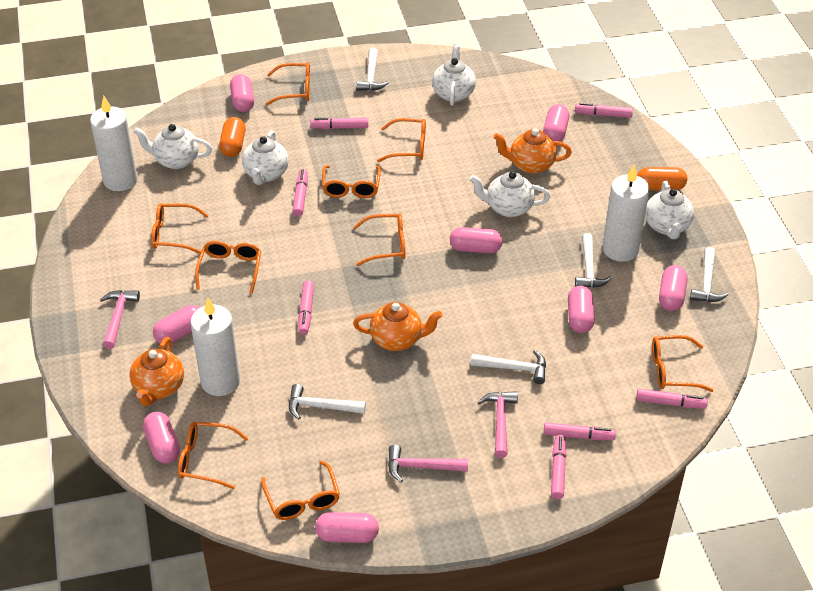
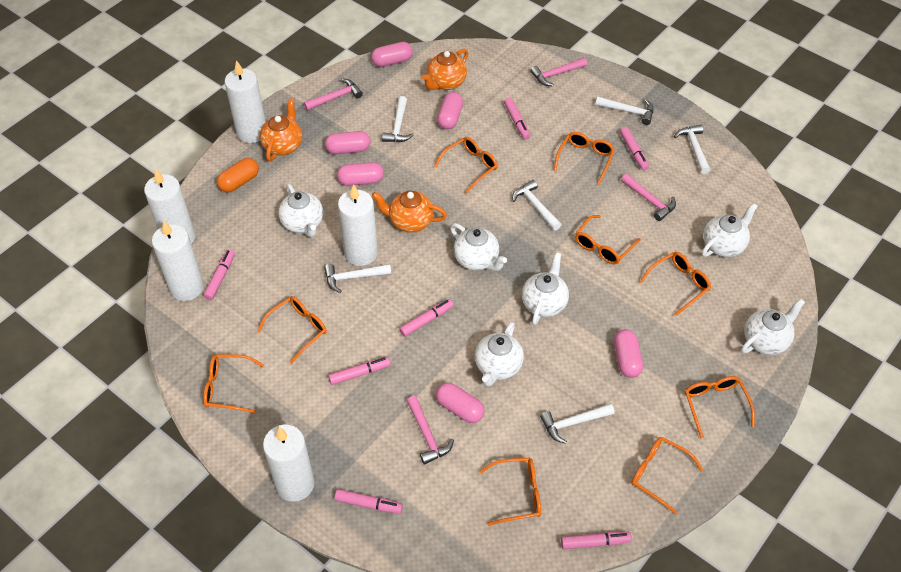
orange capsule: 2 -> 1
pink capsule: 8 -> 6
pink hammer: 3 -> 4
white candle: 3 -> 5
white hammer: 5 -> 6
white teapot: 5 -> 6

